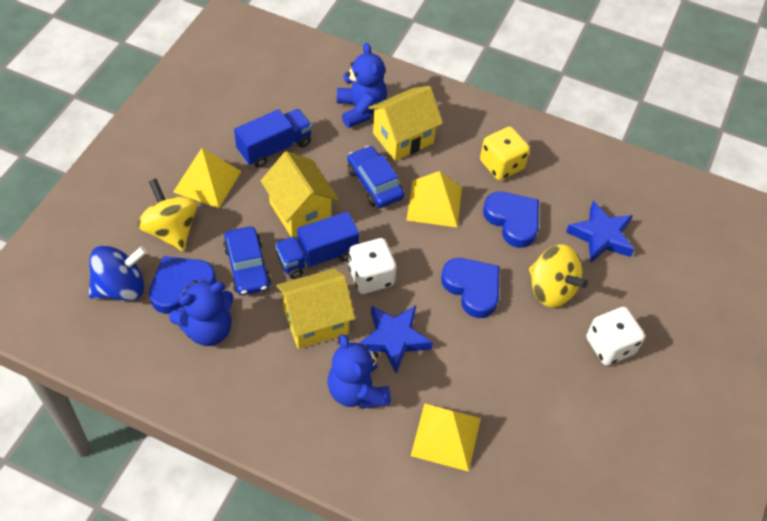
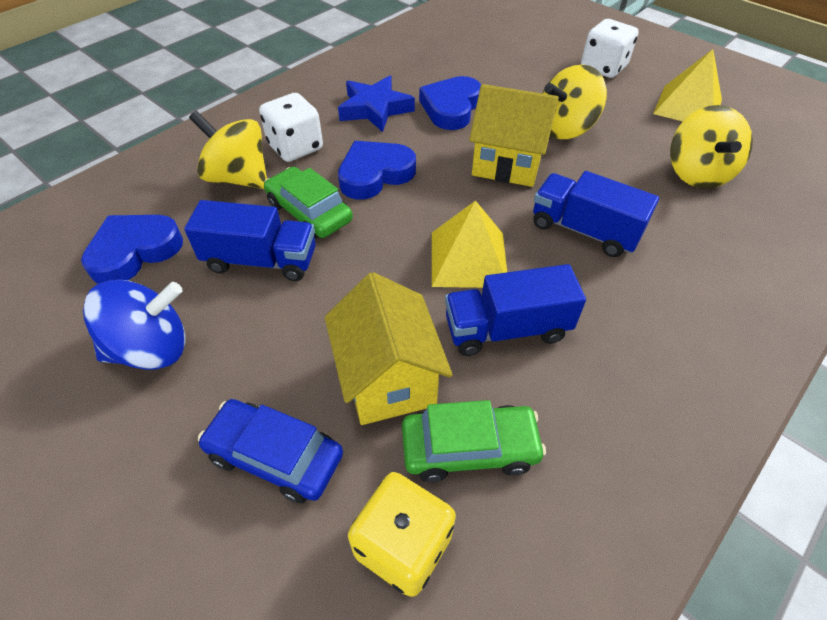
blue car: 2 -> 1
blue star: 2 -> 1
blue teddy bear: 3 -> 0
blue truck: 2 -> 3
green car: 0 -> 2
yellow house: 3 -> 2
yellow pyramid: 3 -> 2
yellow spinning top: 2 -> 3

